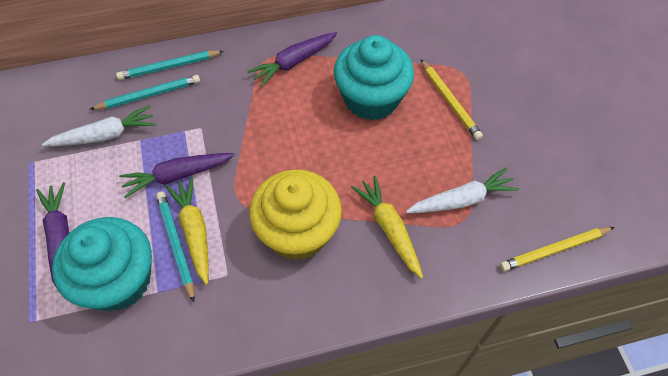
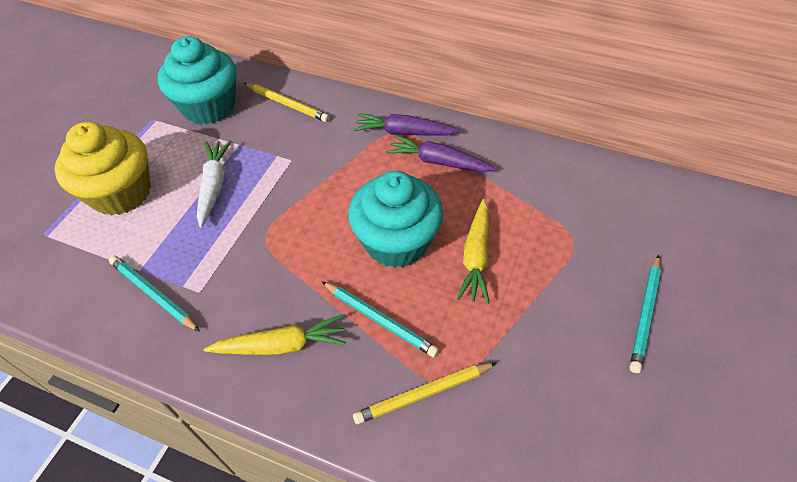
purple carrot: 3 -> 2
white carrot: 2 -> 1

